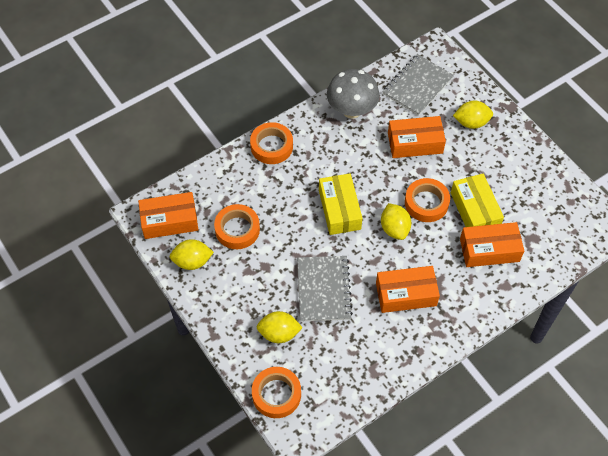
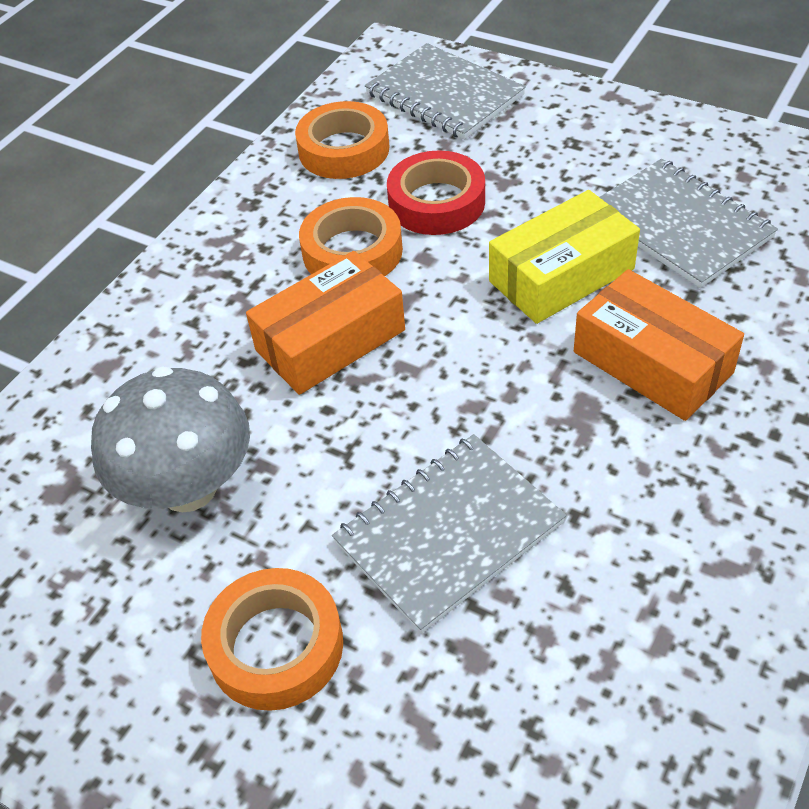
grey notebook: 2 -> 3
orange box: 4 -> 2
orange tape: 4 -> 3
red tape: 0 -> 1
yellow box: 2 -> 1
yellow lemon: 4 -> 0

